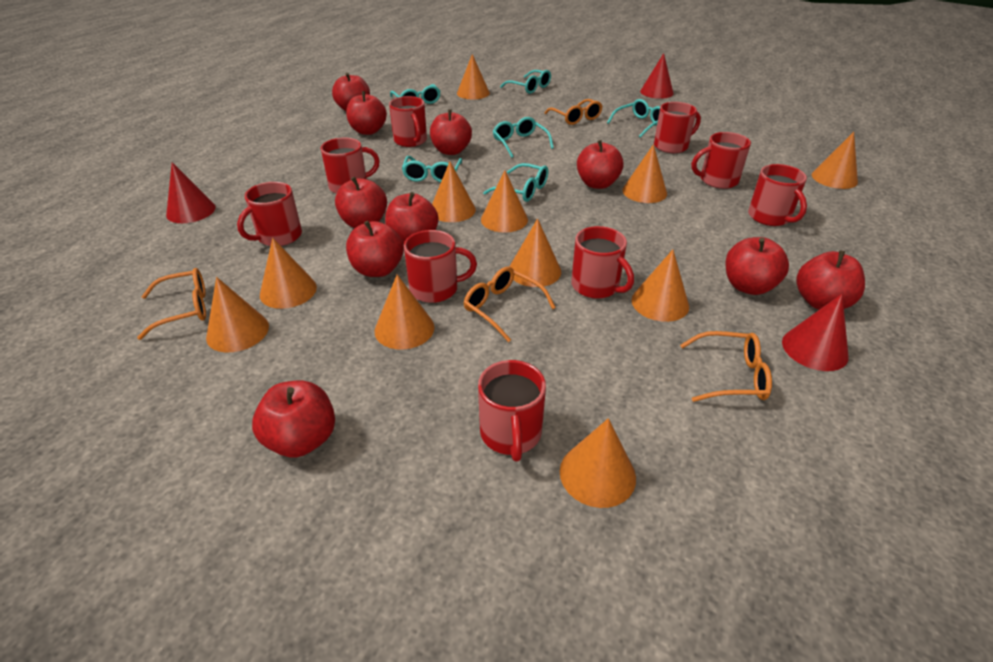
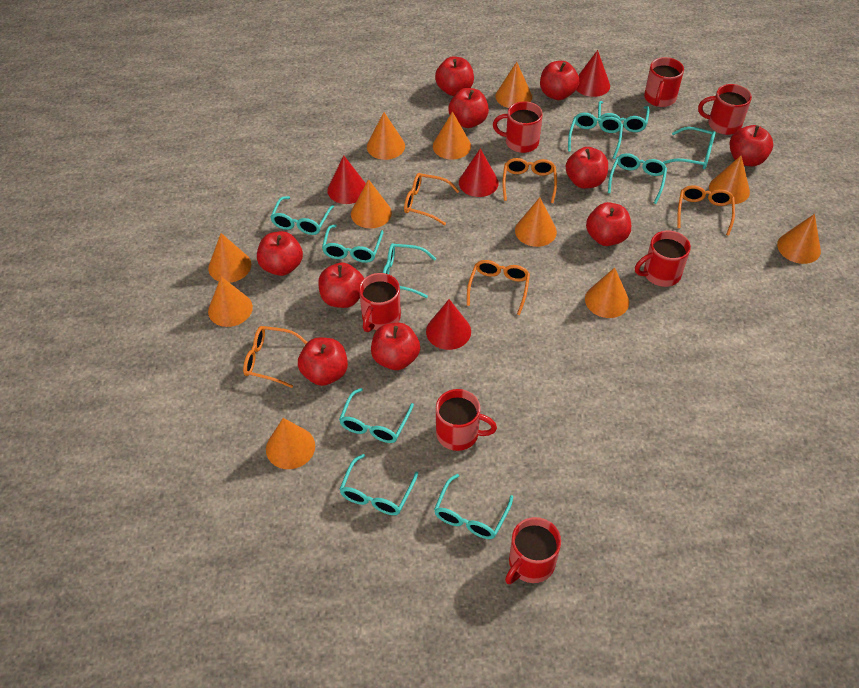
orange glasses: 4 -> 5
red cone: 3 -> 4
red mug: 9 -> 7
turquoise glasses: 6 -> 10

